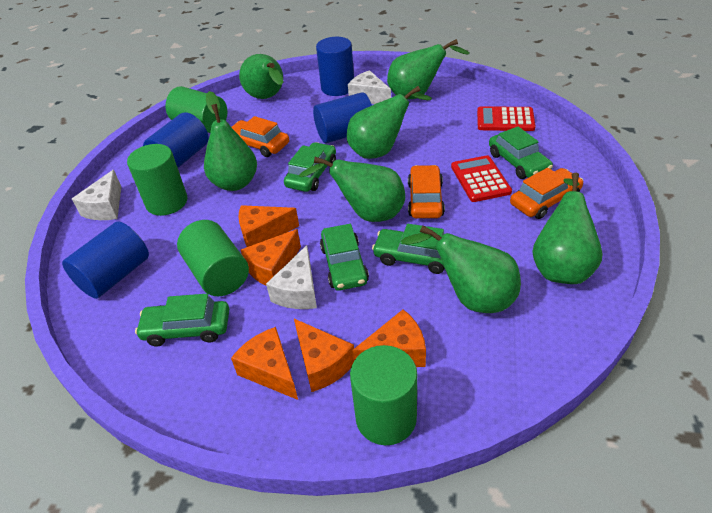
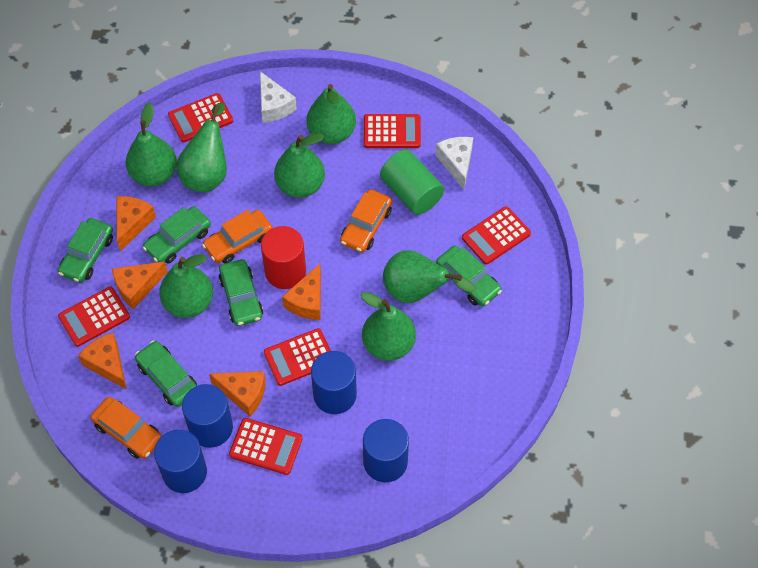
green cylinder: 4 -> 1
red calculator: 2 -> 6
red cylinder: 0 -> 1
white cheese: 3 -> 2

